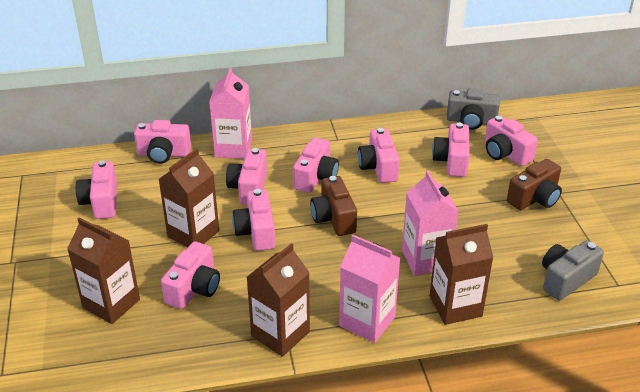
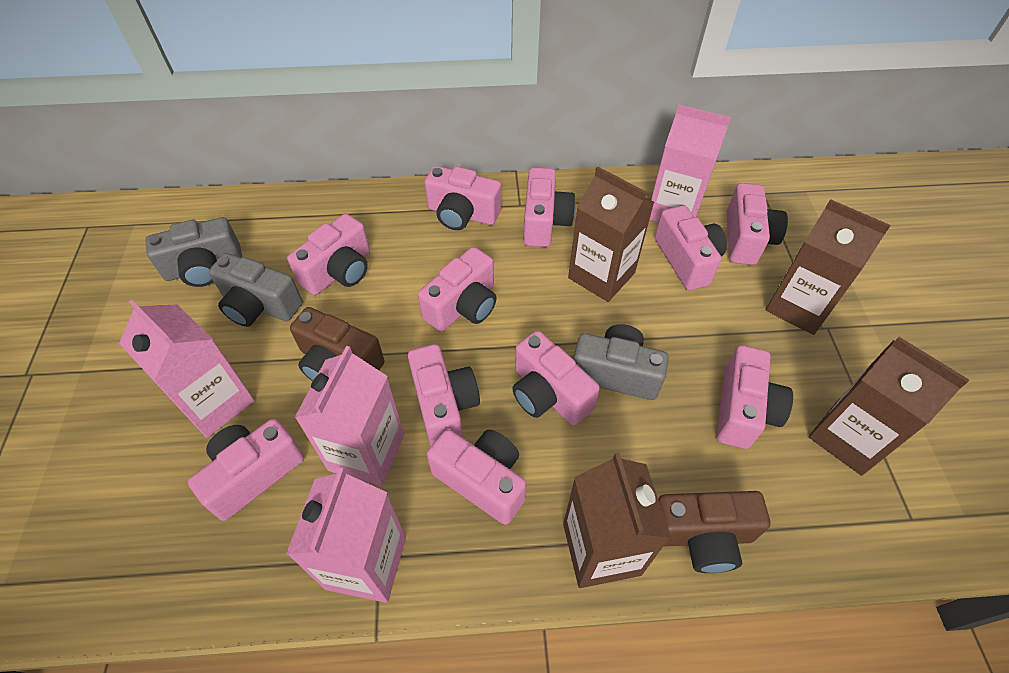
grey camera: 2 -> 3
pink camera: 9 -> 11
pink carton: 3 -> 4

